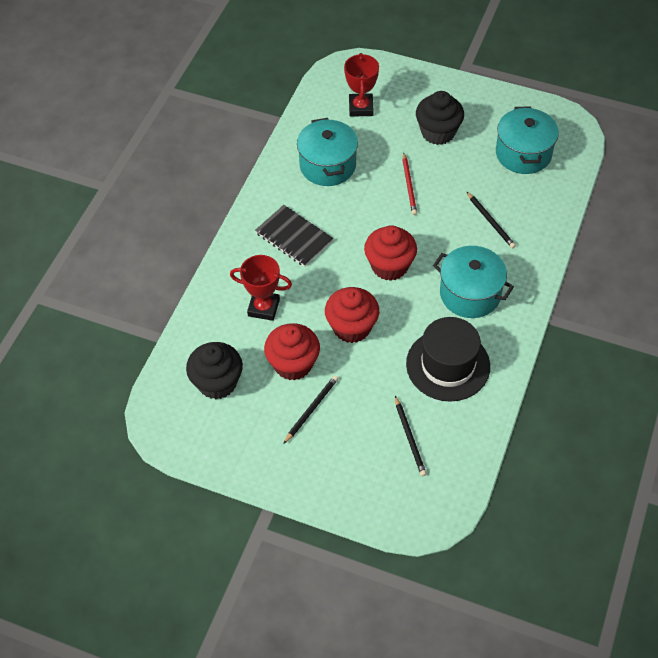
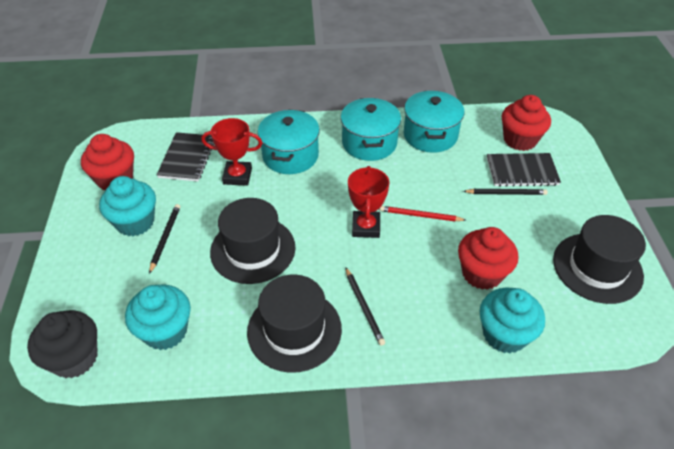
black cupcake: 2 -> 1
black hat: 1 -> 3
black notebook: 1 -> 2
turquoise cupcake: 0 -> 3

